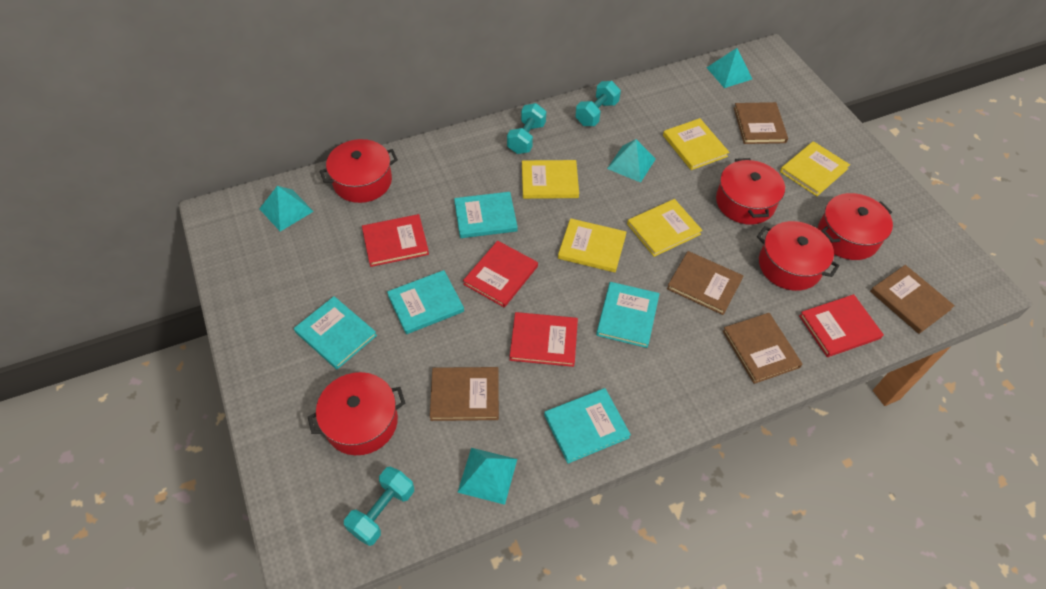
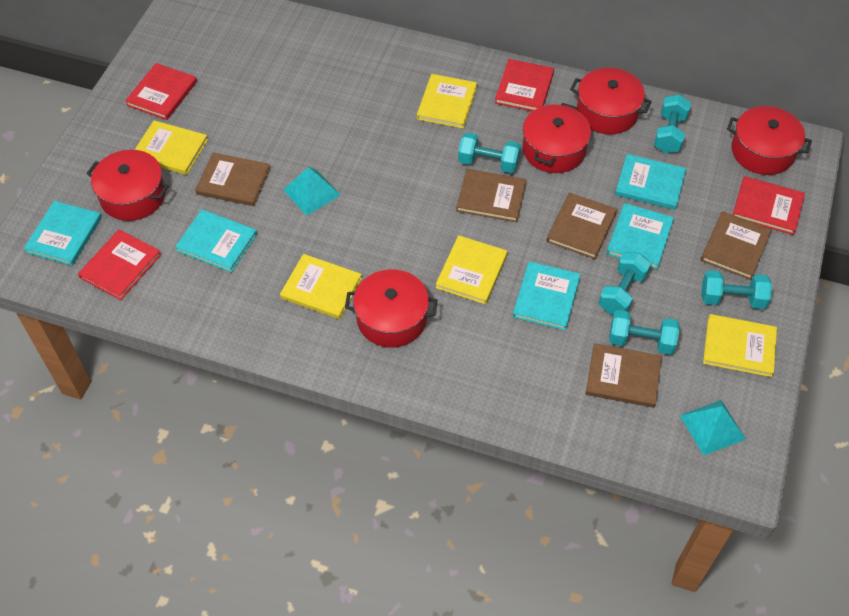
turquoise dumbbell: 3 -> 5
turquoise pyramid: 4 -> 2

